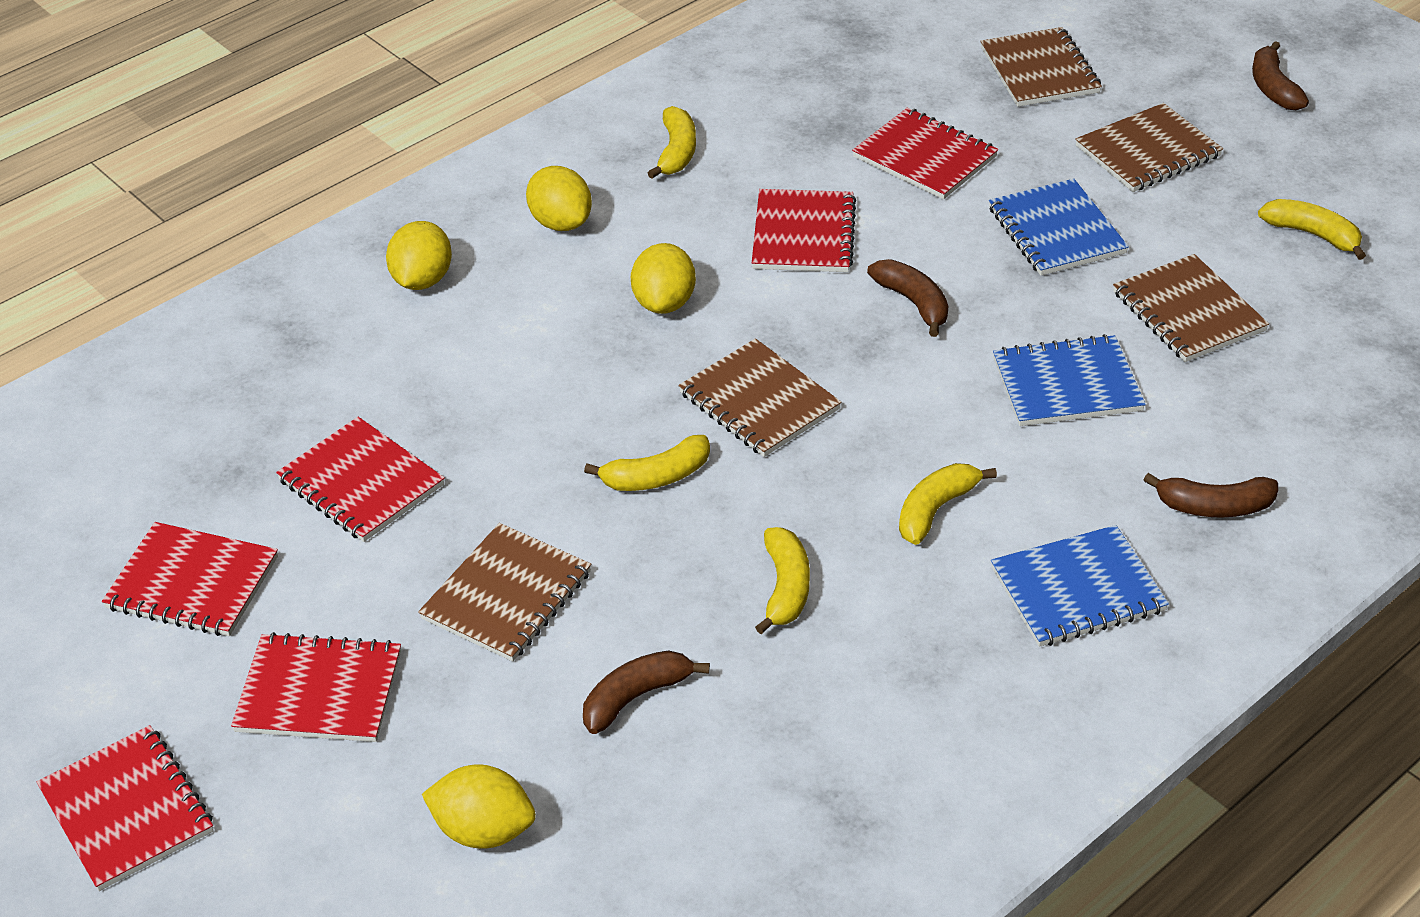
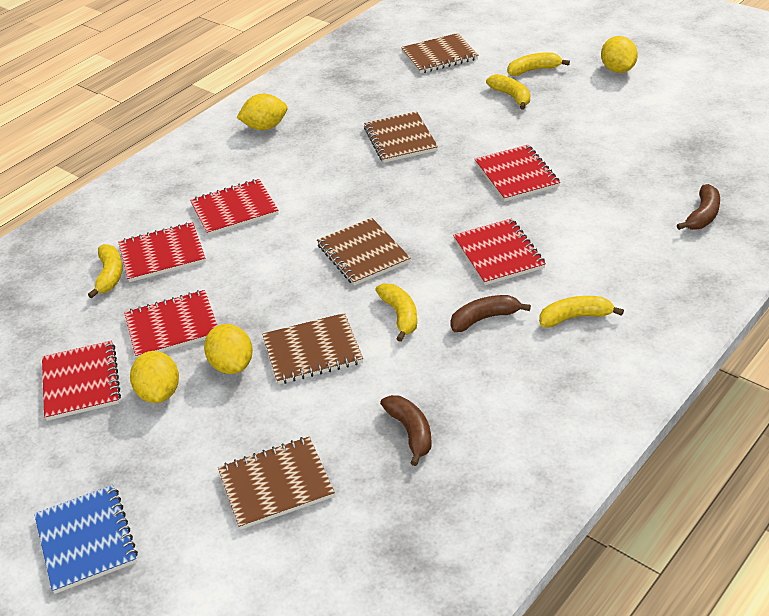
blue notebook: 3 -> 1
brown banana: 4 -> 3

